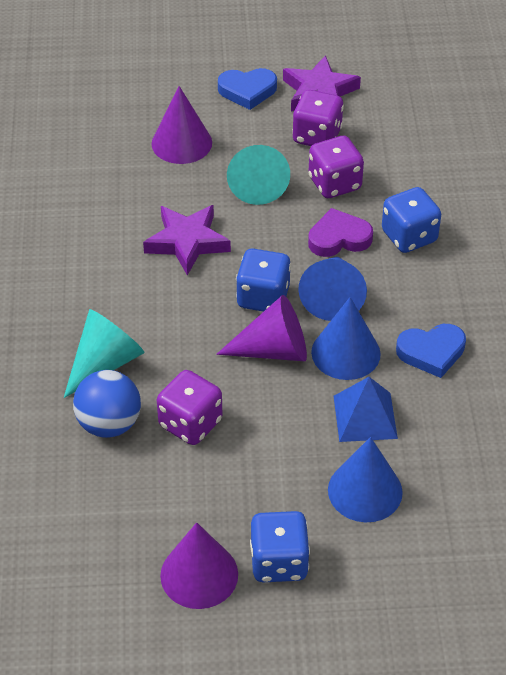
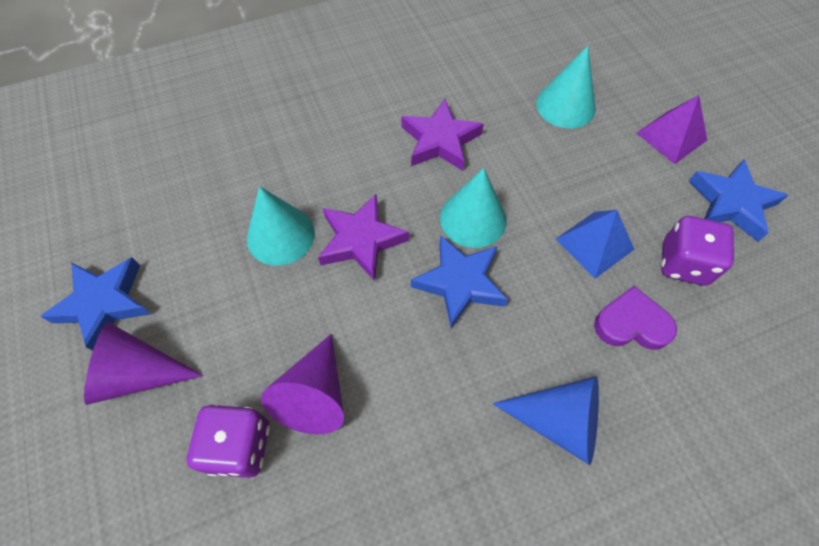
blue ball: 1 -> 0
blue cone: 3 -> 1
blue dice: 3 -> 0
blue heart: 2 -> 0
blue star: 0 -> 3
purple cone: 3 -> 2
purple dice: 3 -> 2
purple pyramid: 0 -> 1
turquoise cone: 2 -> 3

